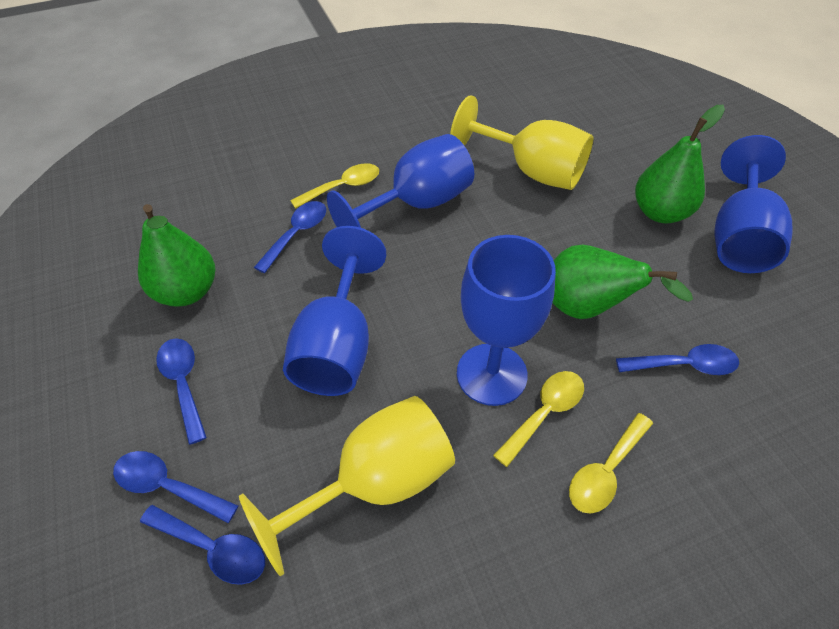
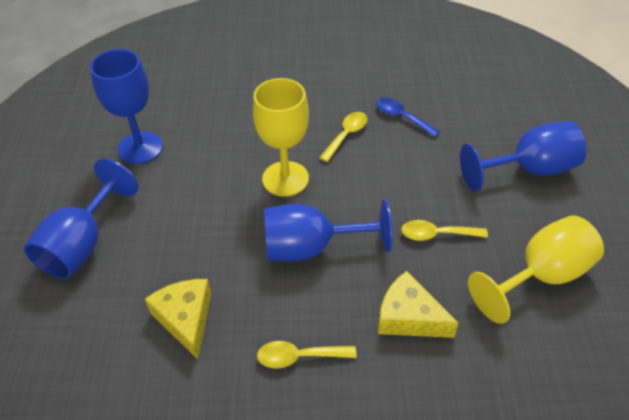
blue spoon: 5 -> 1
green pear: 3 -> 0
yellow cheese: 0 -> 2

